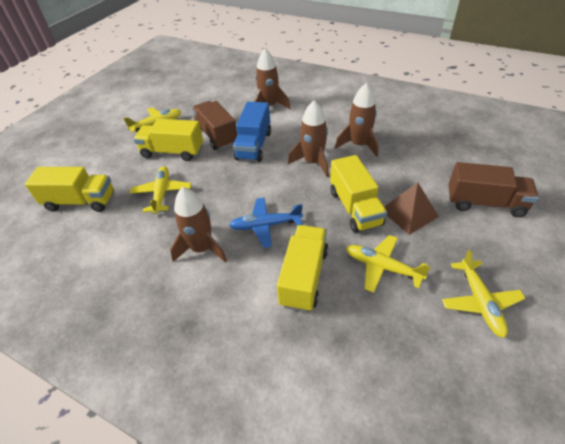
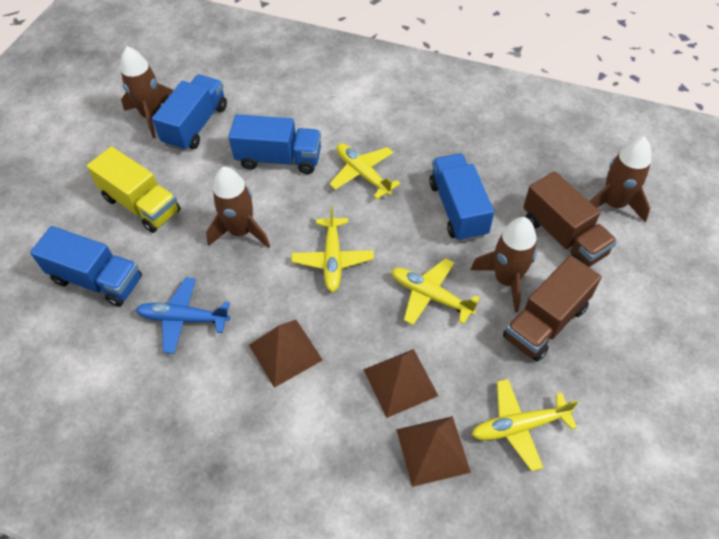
blue truck: 1 -> 4
brown pyramid: 1 -> 3
yellow truck: 4 -> 1

